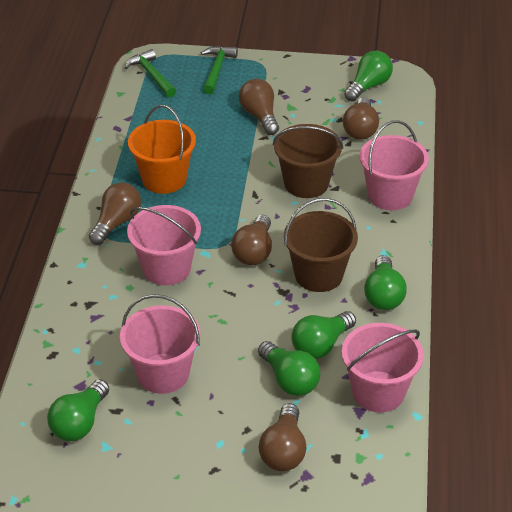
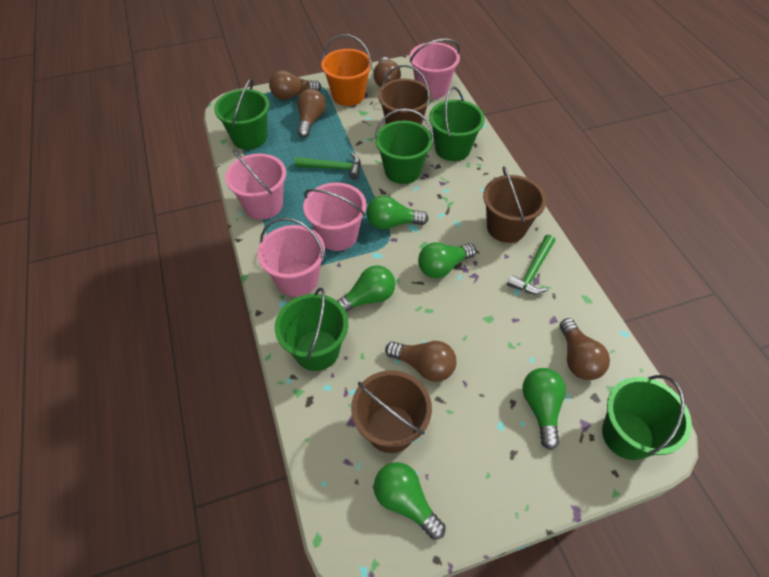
brown bucket: 2 -> 3
green bucket: 0 -> 5

